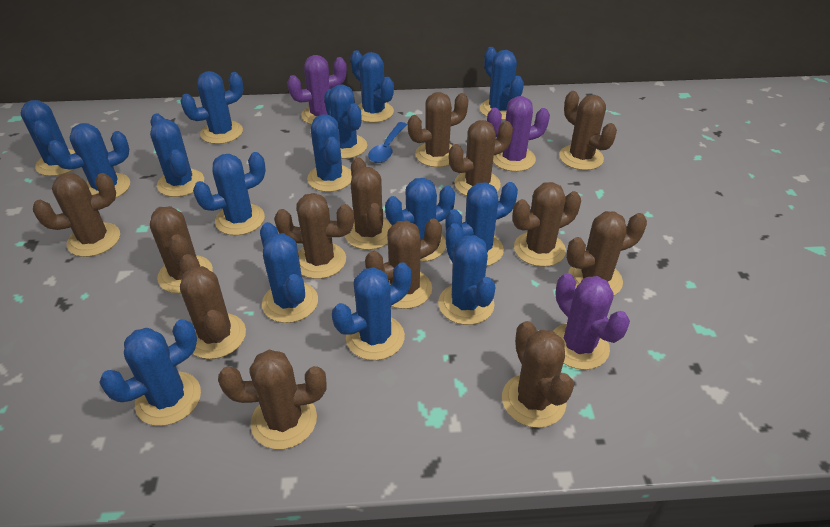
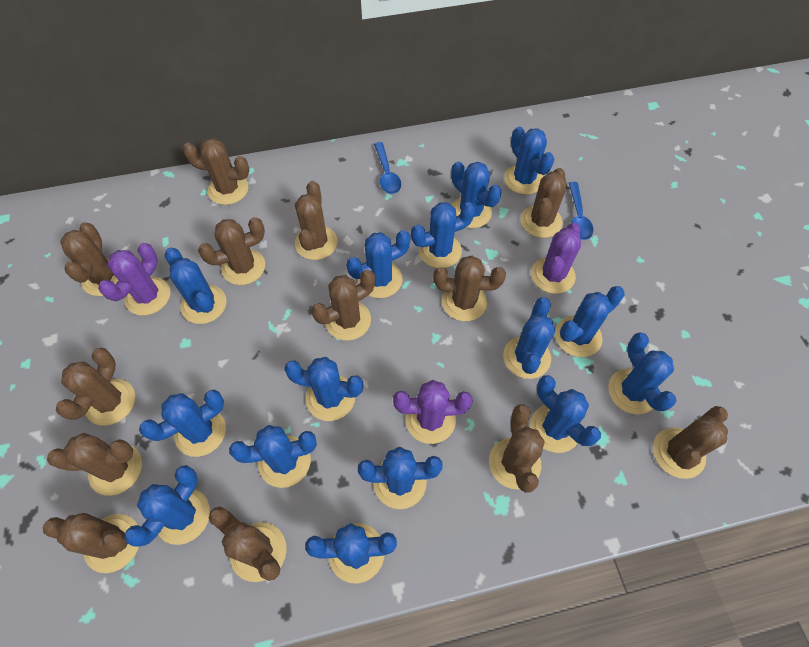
blue spoon: 1 -> 2

